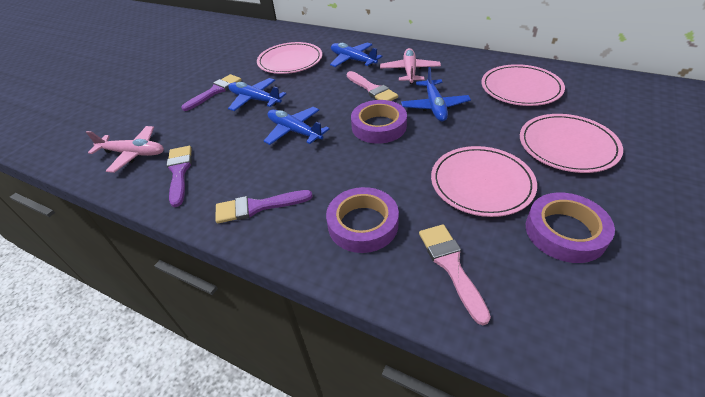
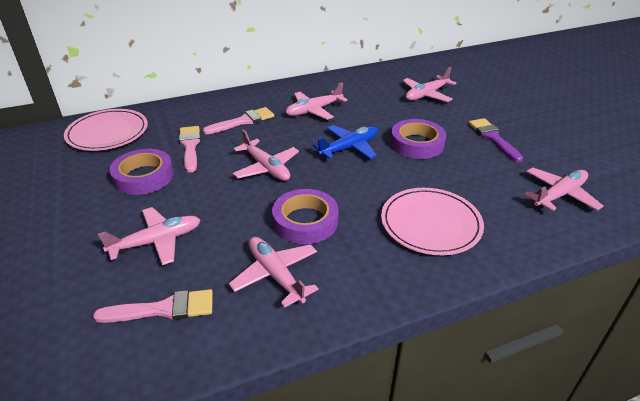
blue plane: 4 -> 1
pink brush: 2 -> 3
pink plane: 2 -> 6
pink plate: 4 -> 2
purple brush: 3 -> 1

